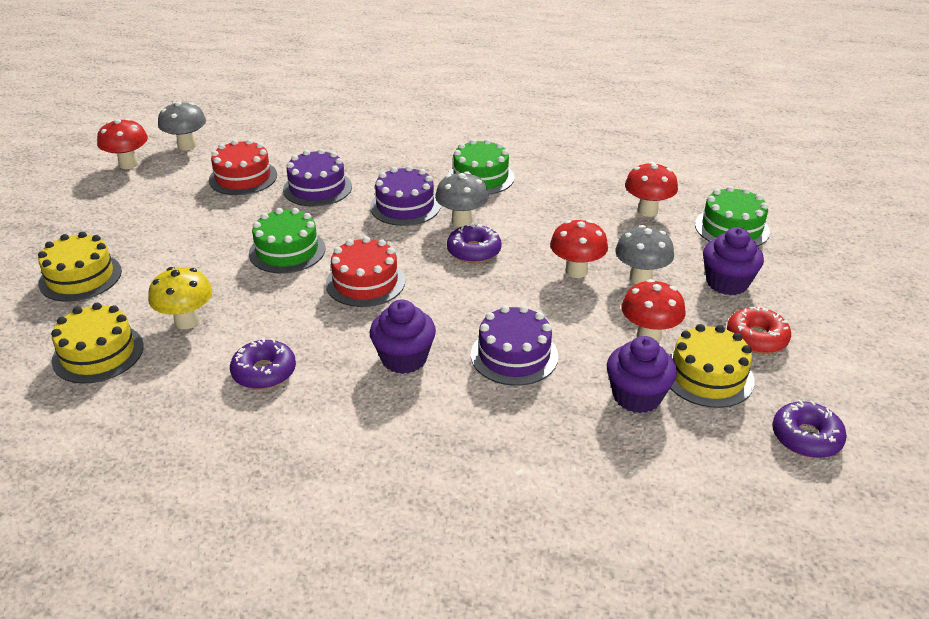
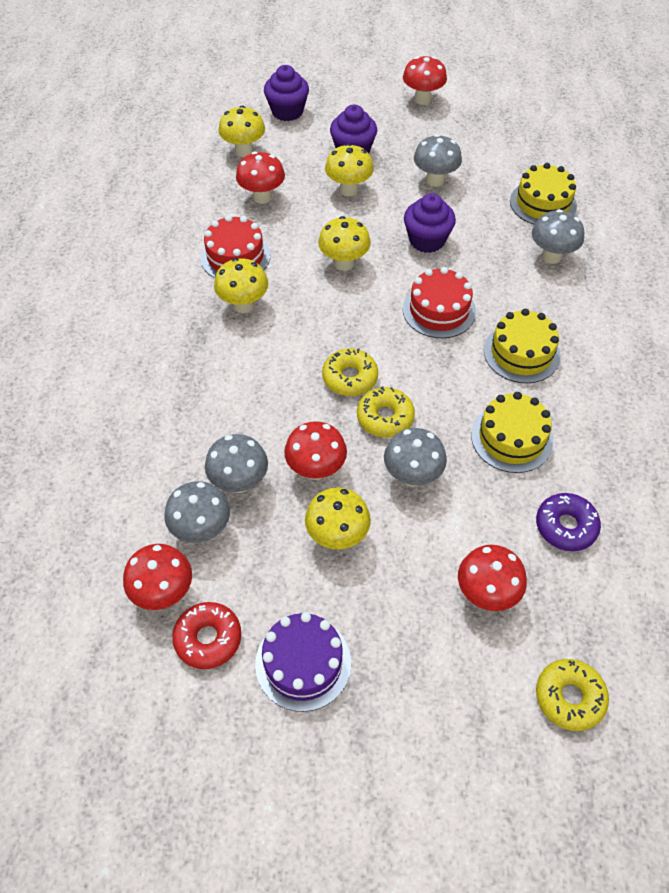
green cake: 3 -> 0
grey mushroom: 3 -> 5
purple cake: 3 -> 1
purple donut: 3 -> 1
red mushroom: 4 -> 5
yellow donut: 0 -> 3
yellow mushroom: 1 -> 5

